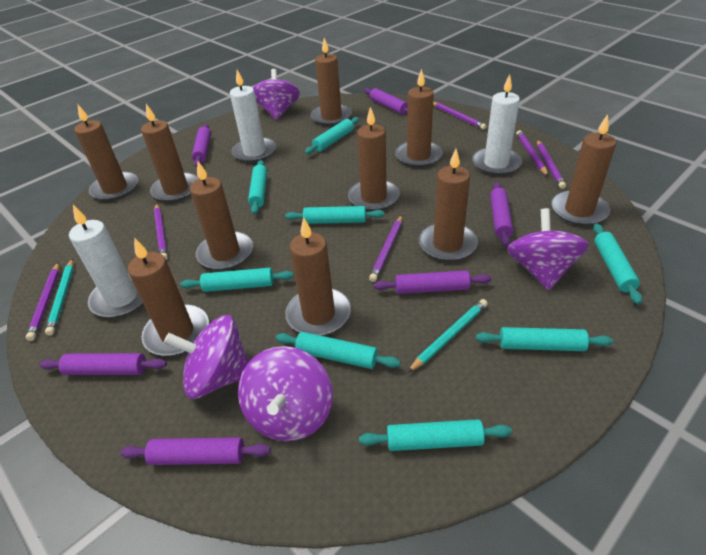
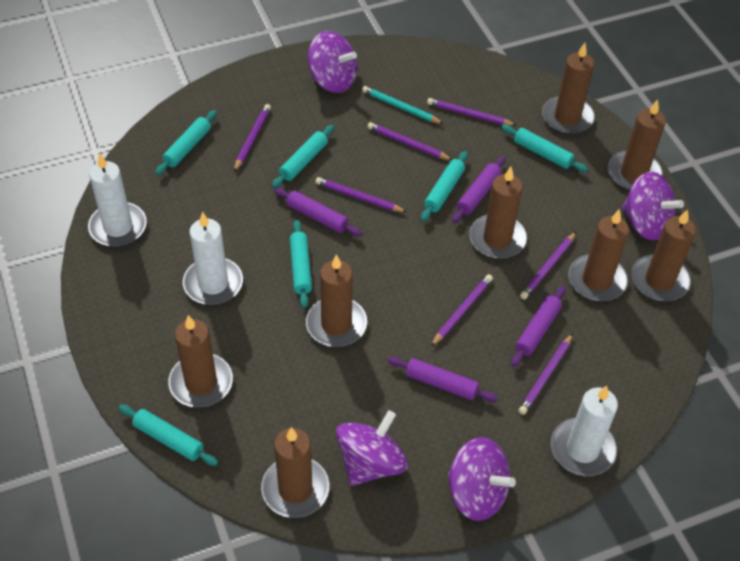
brown candle: 10 -> 8
purple pencil: 6 -> 7
purple rolling pin: 6 -> 4
turquoise pencil: 2 -> 1
turquoise rolling pin: 8 -> 6

